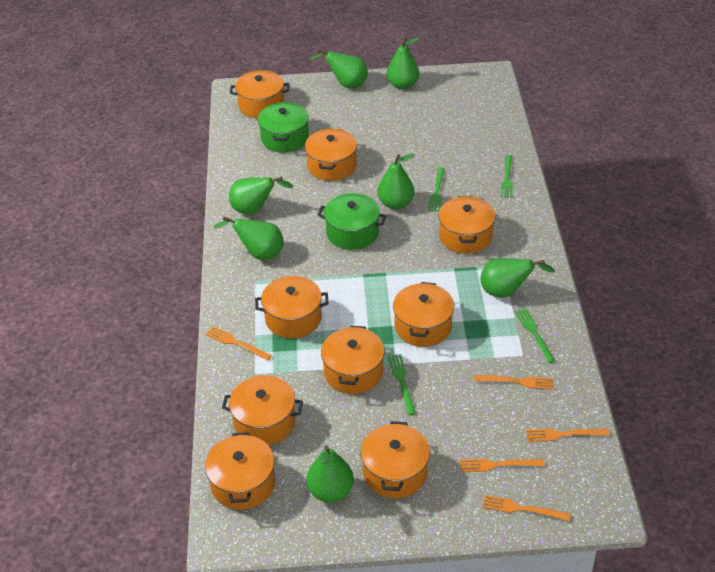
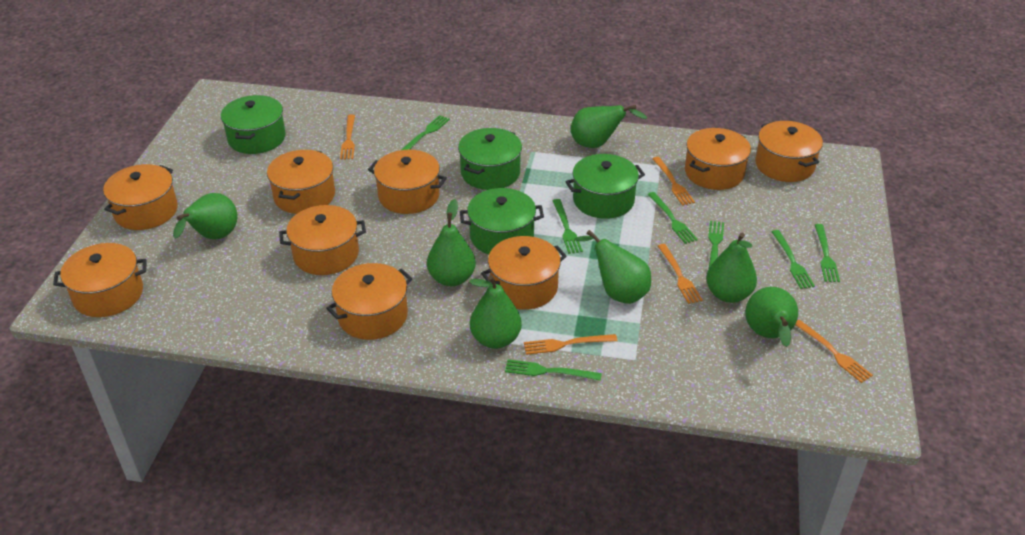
green fork: 4 -> 7
green pot: 2 -> 4

